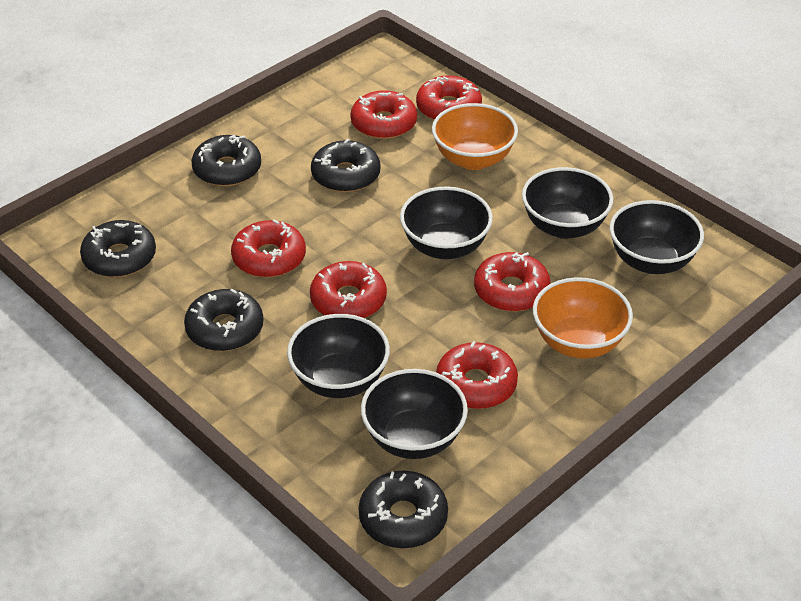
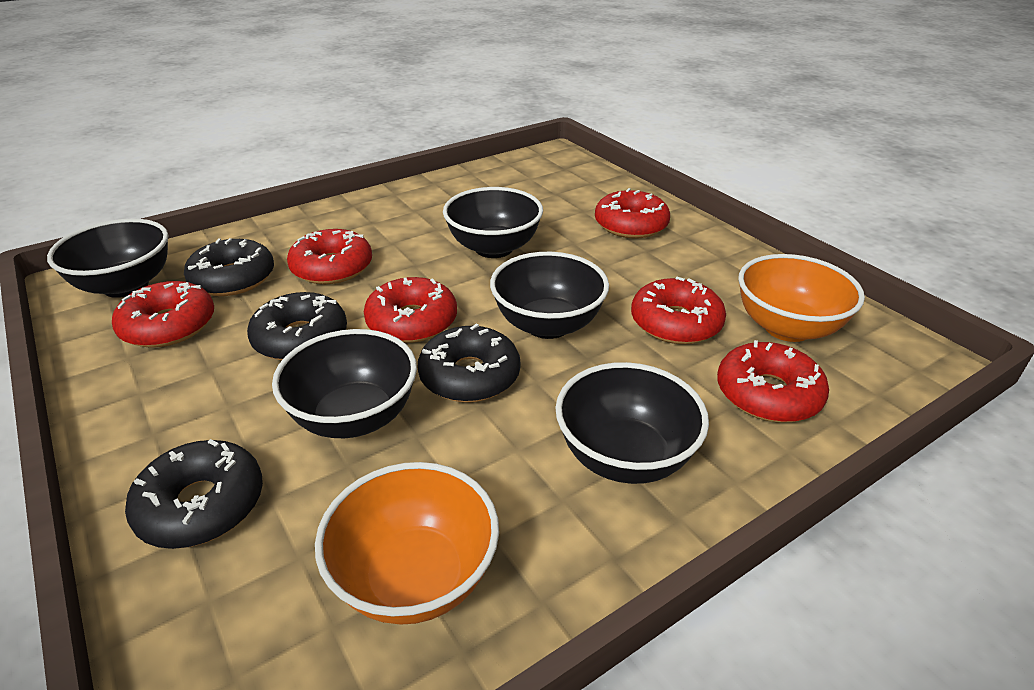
black donut: 5 -> 4

